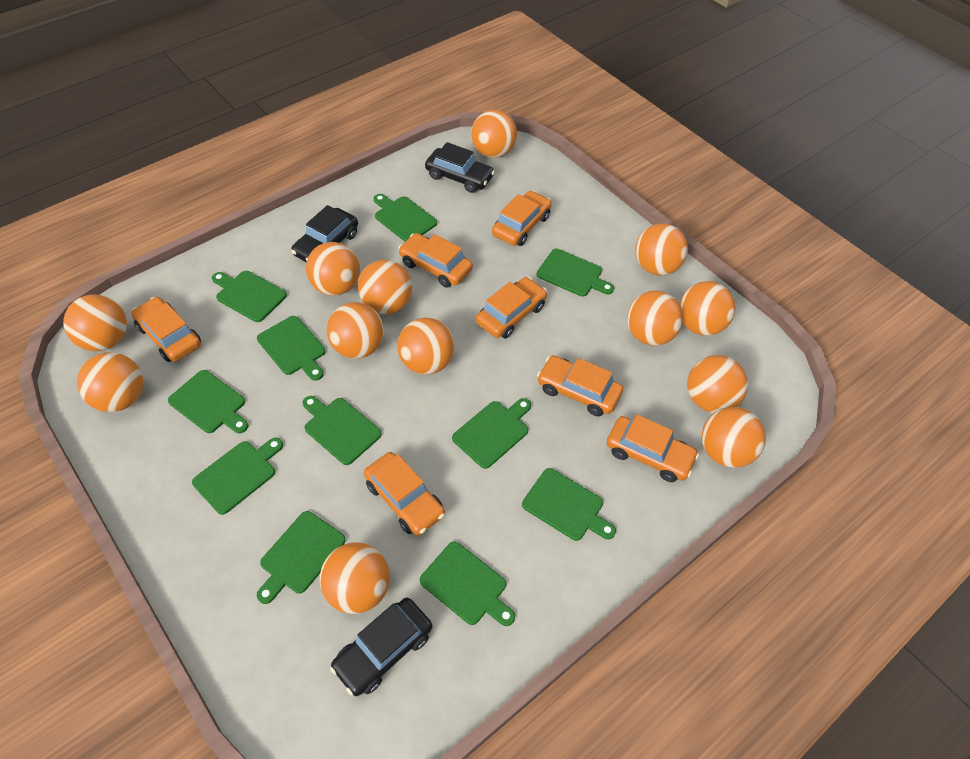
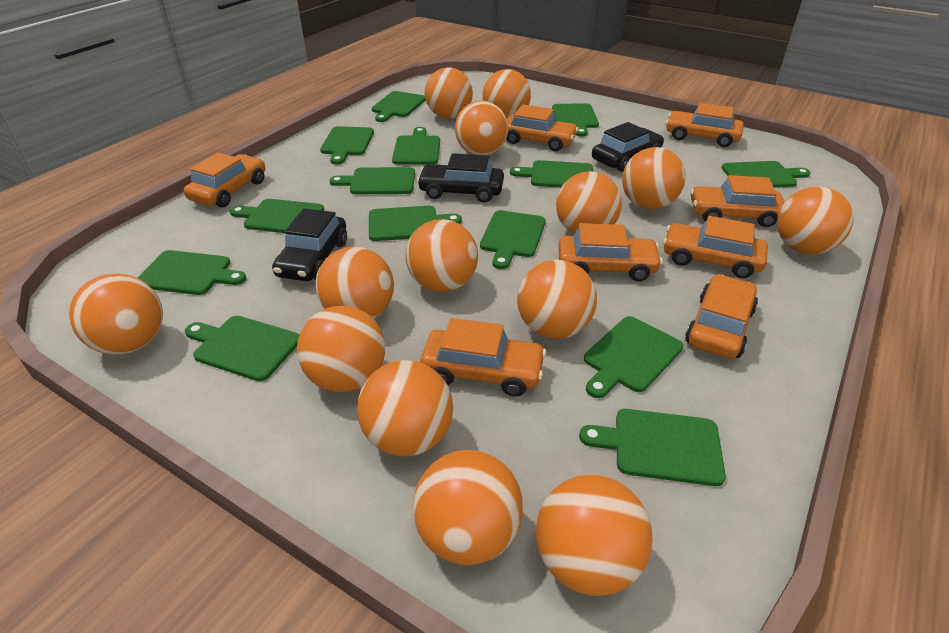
green cutting board: 11 -> 14
orange ball: 13 -> 14
orange car: 7 -> 8

